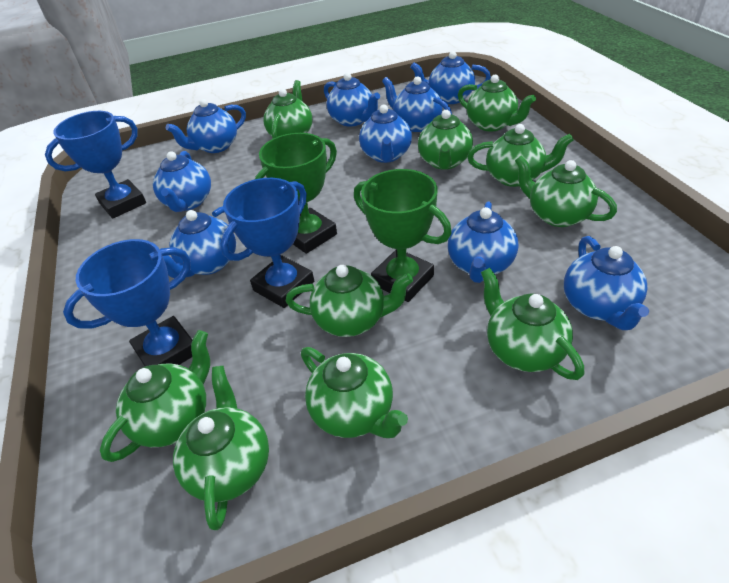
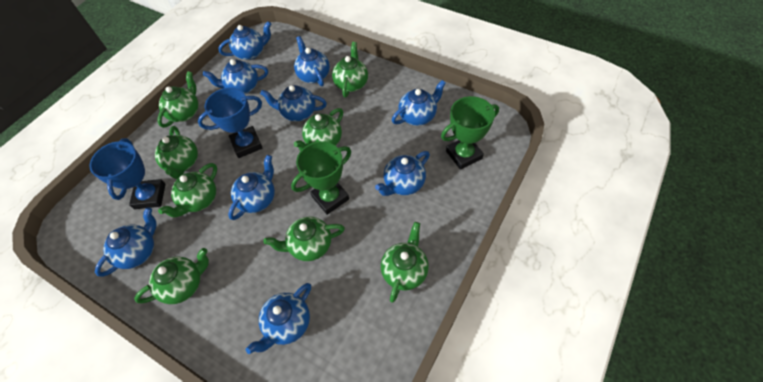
blue trophy: 3 -> 2
green teapot: 10 -> 8

